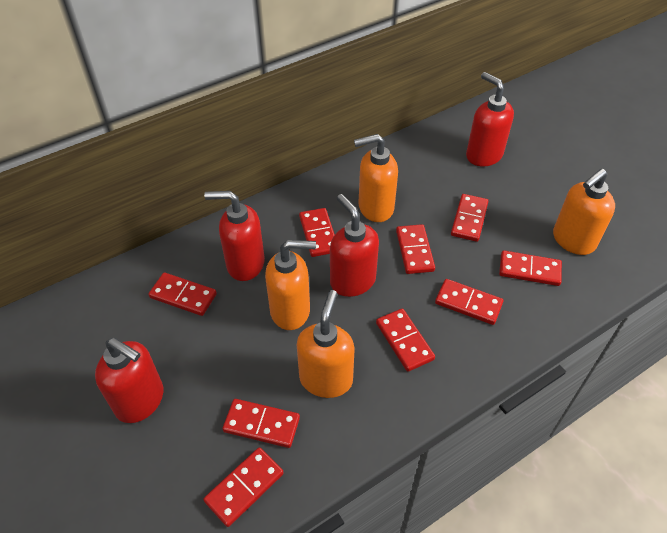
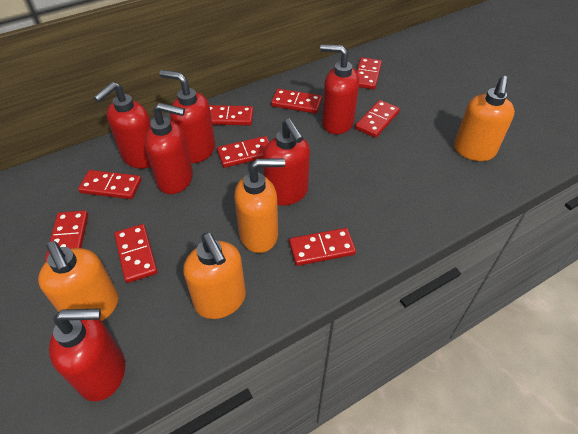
red soap dispenser: 4 -> 6

